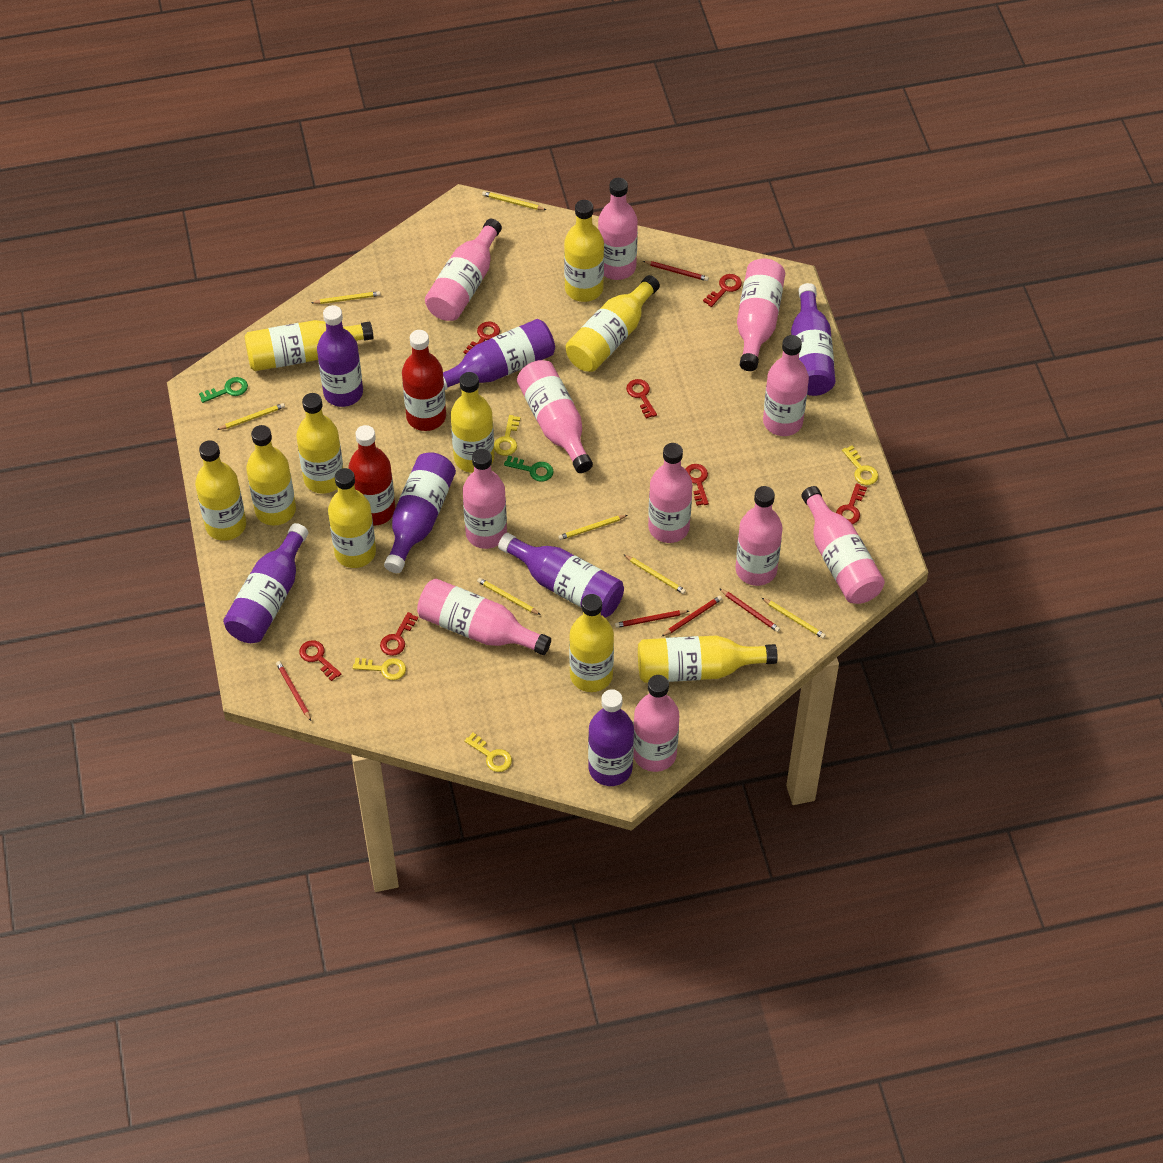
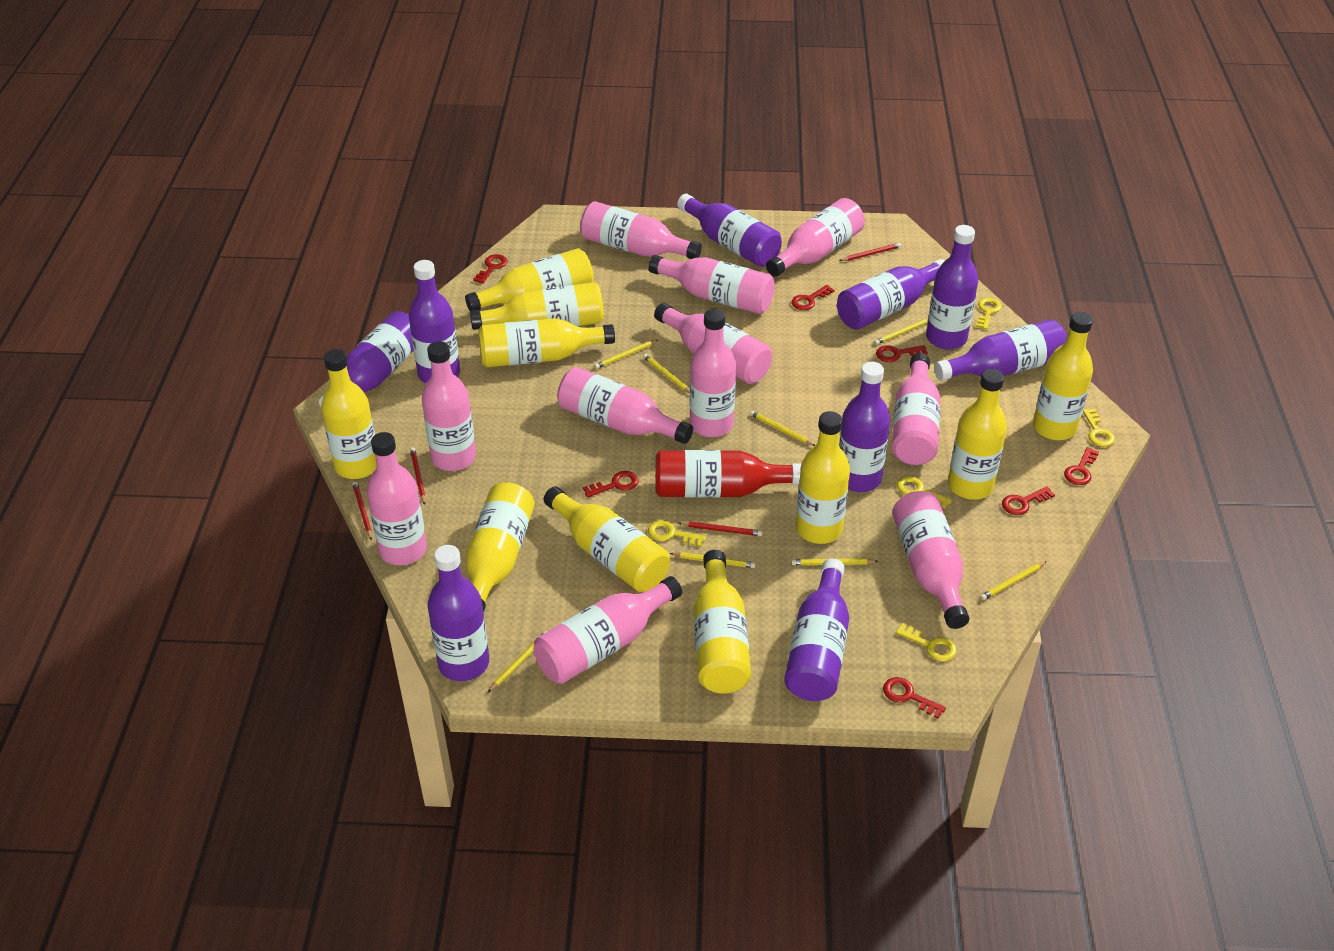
green key: 2 -> 0
purple bottle: 7 -> 9
red bottle: 2 -> 1
red pencil: 5 -> 4
yellow key: 4 -> 5
yellow pencil: 7 -> 8

